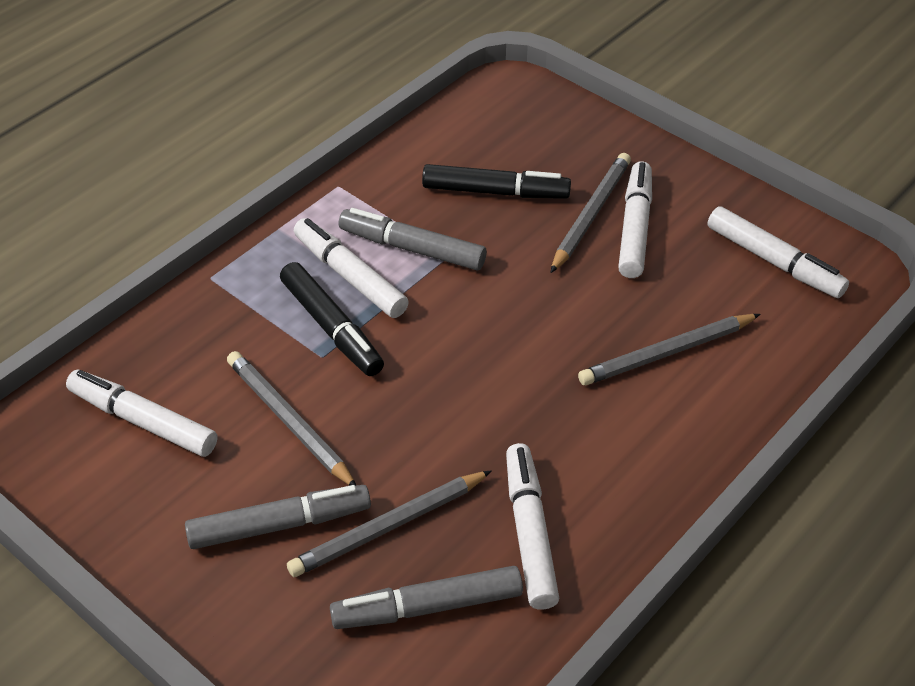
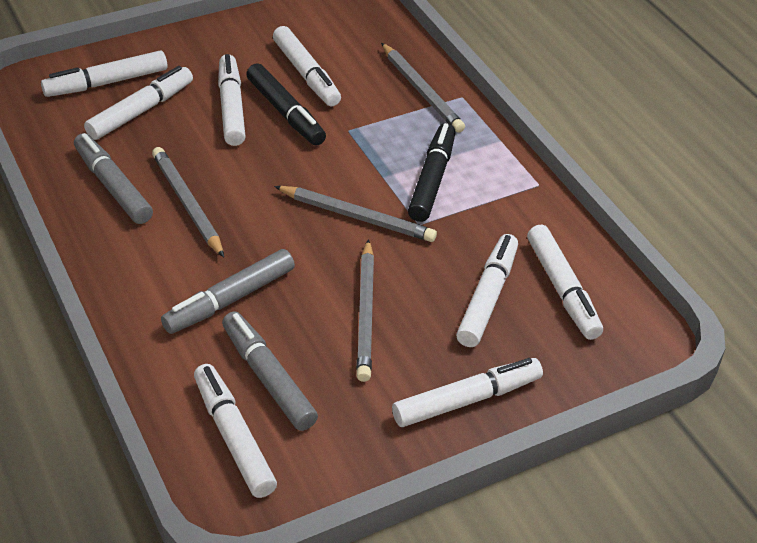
white marker: 5 -> 8

